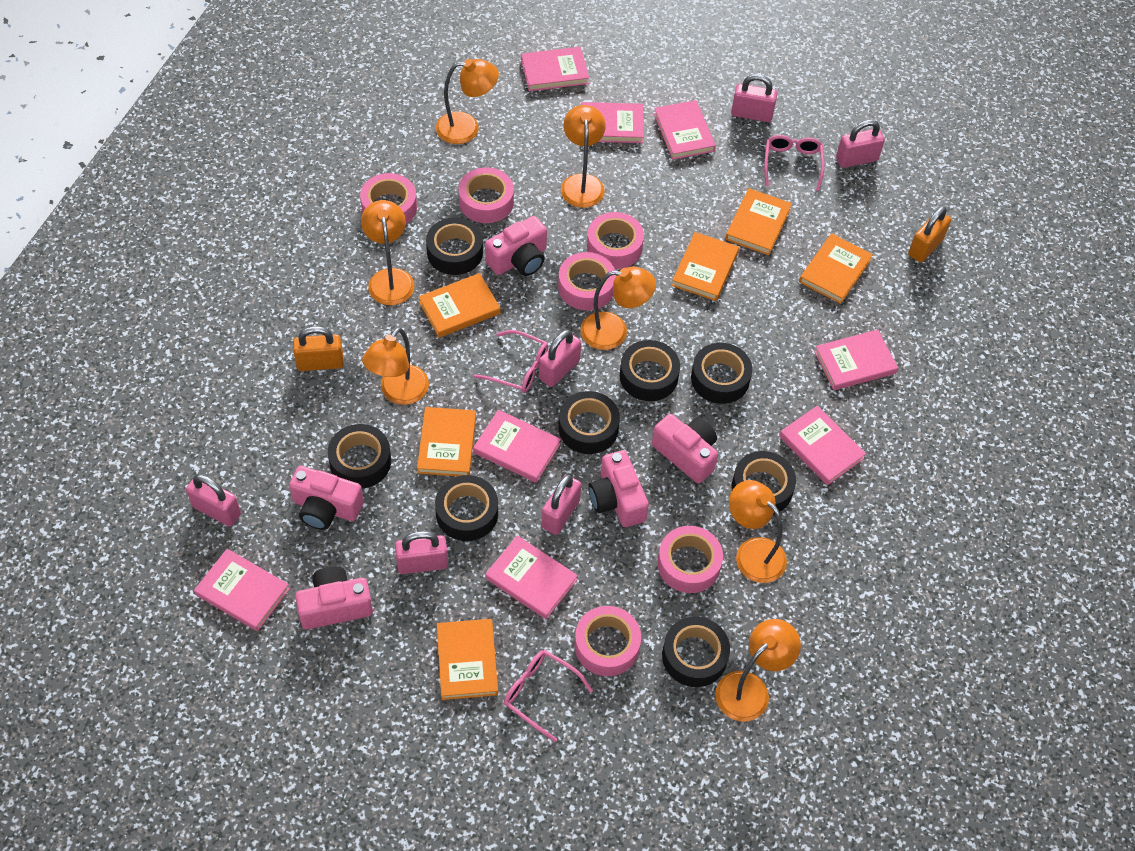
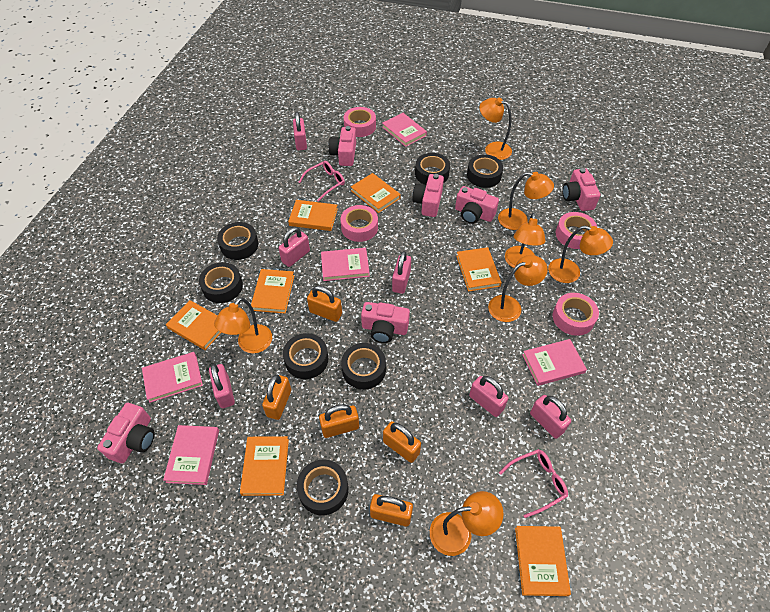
black tape: 8 -> 7
orange book: 6 -> 7
orange padlock: 2 -> 5
pink book: 8 -> 5
pink camera: 5 -> 6
pink glasses: 3 -> 2
pink tape: 6 -> 4

